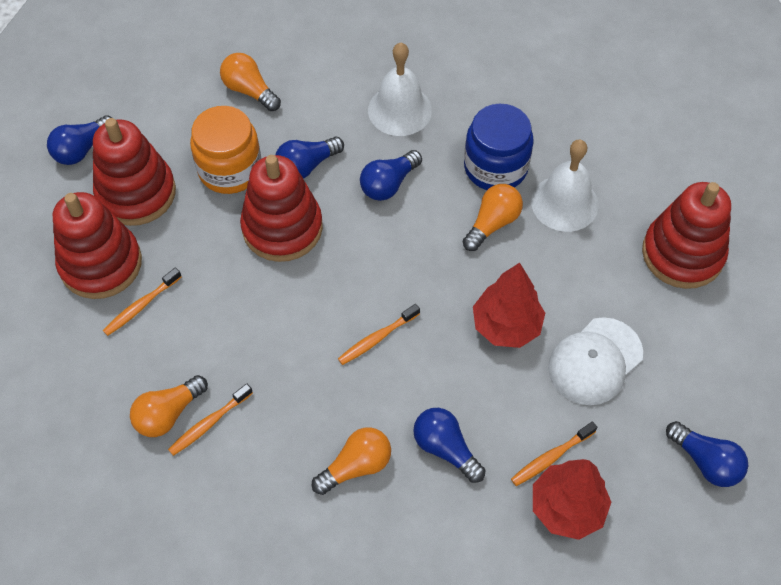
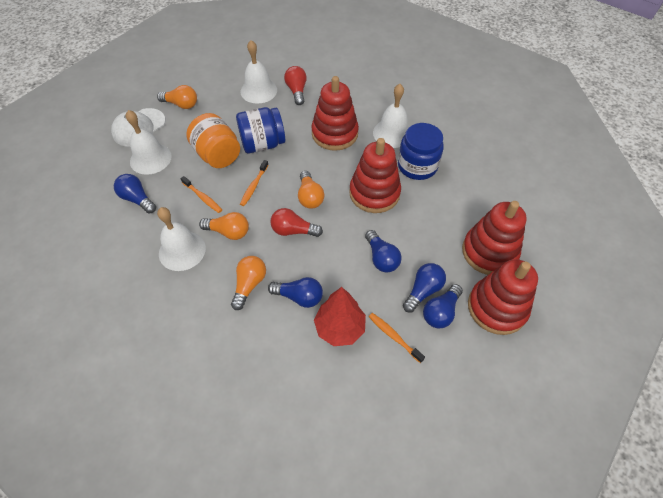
blue jar: 1 -> 2
orange toothbrush: 4 -> 3
red light bulb: 0 -> 2
red tree: 2 -> 1
white bell: 2 -> 4

